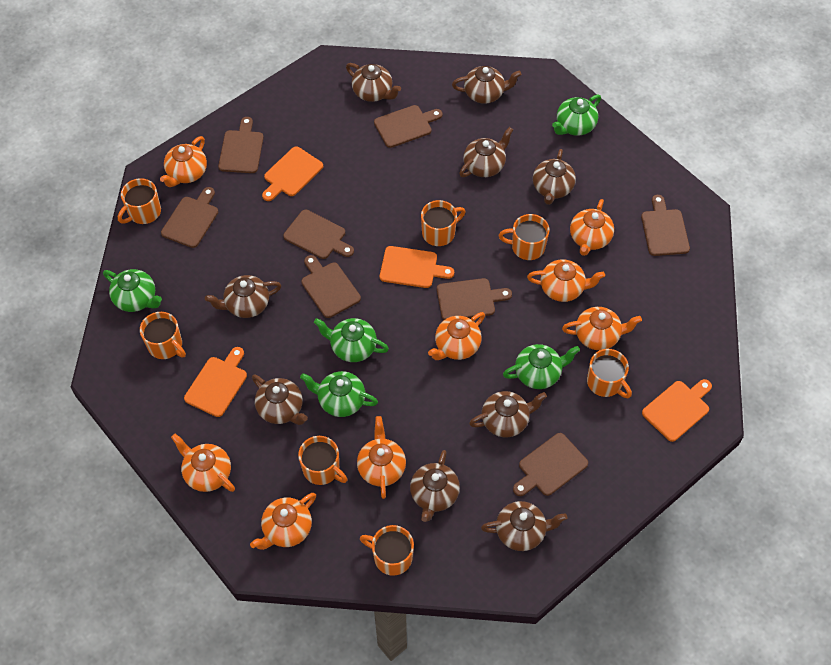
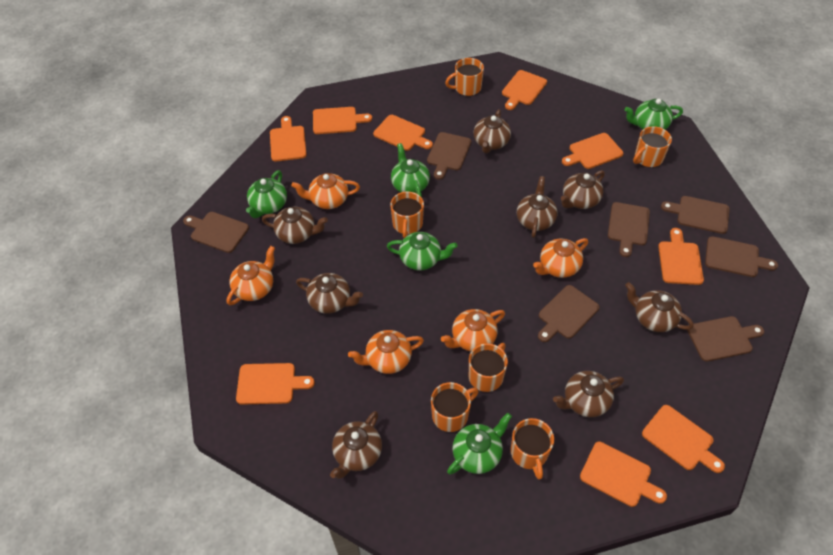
brown cutting board: 8 -> 7
brown teapot: 9 -> 8
orange cutting board: 4 -> 9
orange mug: 7 -> 6
orange teapot: 8 -> 5

